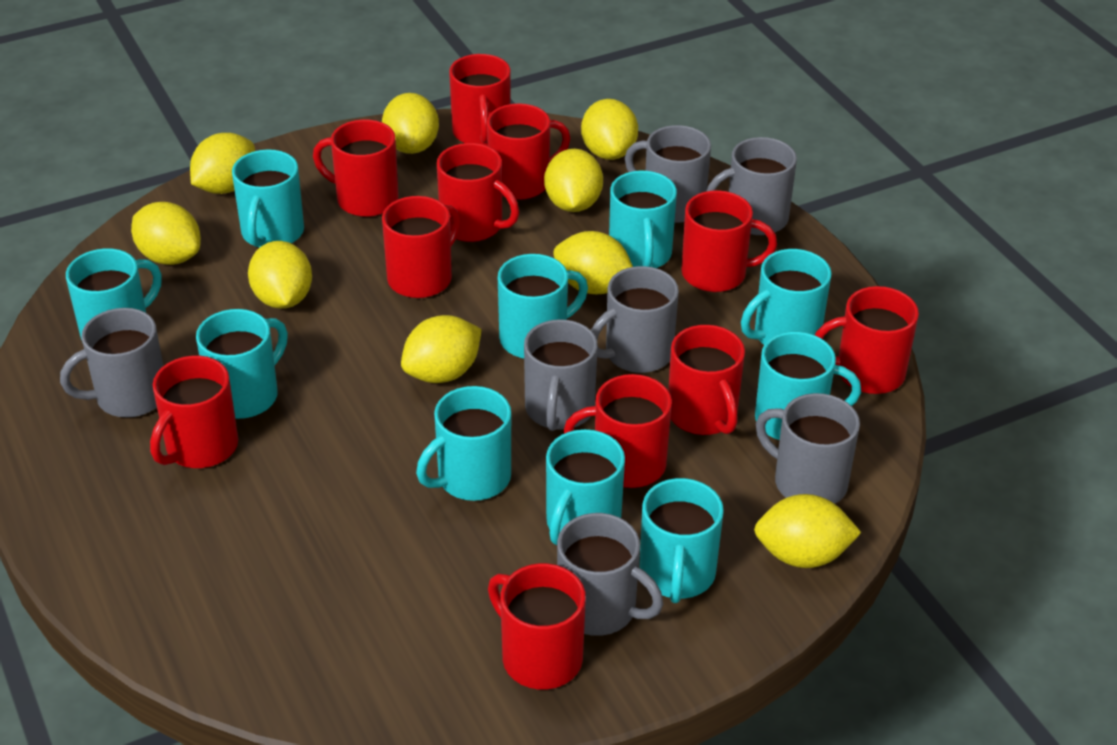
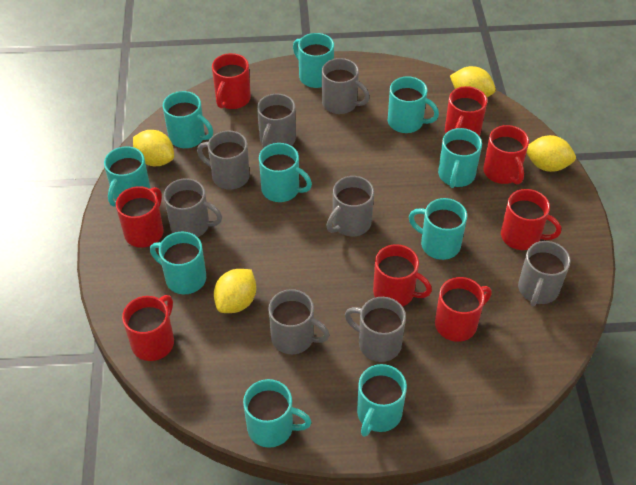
grey mug: 7 -> 8
red mug: 11 -> 8
yellow lemon: 9 -> 4

